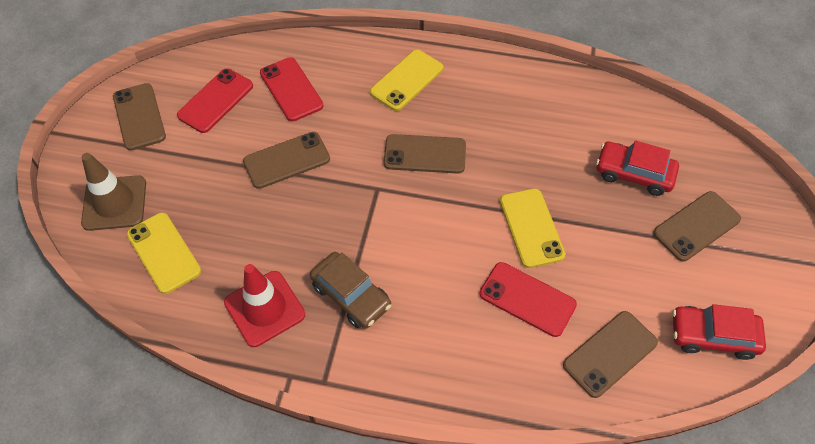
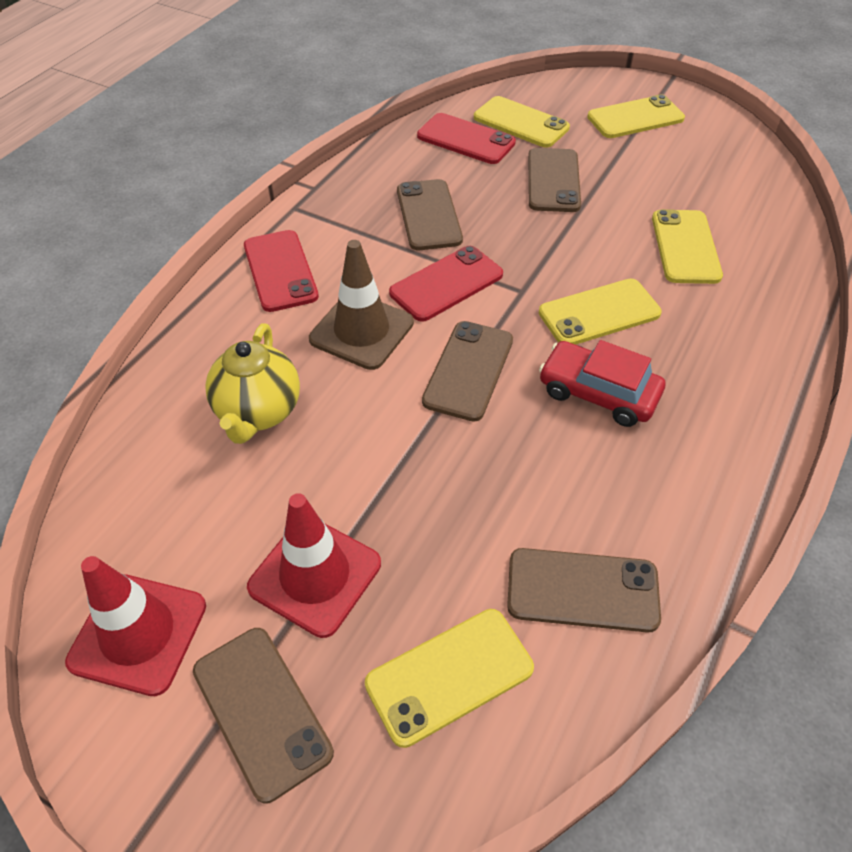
brown car: 1 -> 0
red car: 2 -> 1
red traffic cone: 1 -> 2
yellow phone: 3 -> 5
yellow teapot: 0 -> 1

